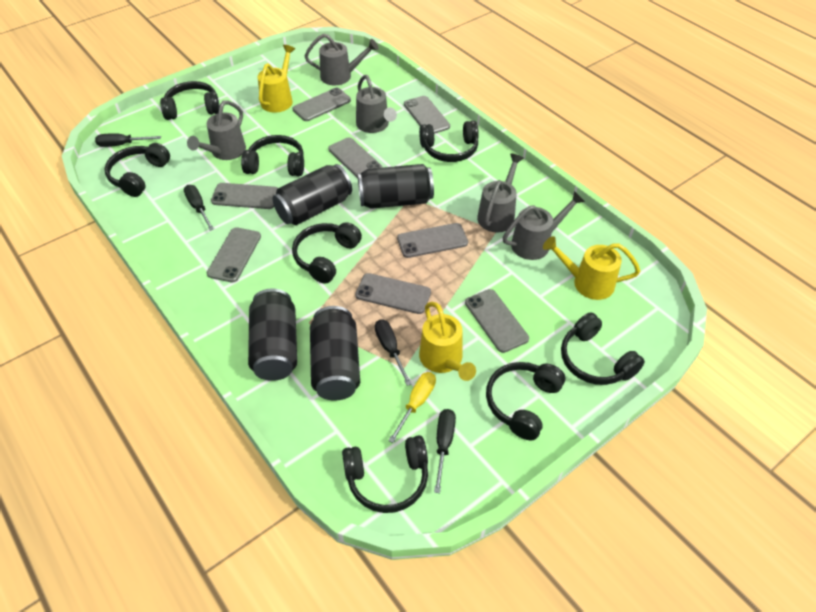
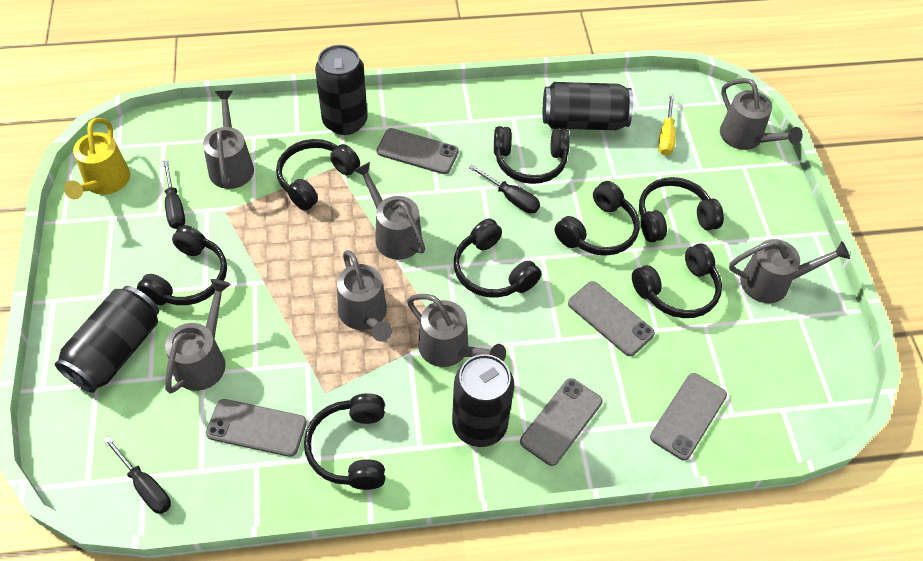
black screwdriver: 4 -> 3
grey phone: 8 -> 5
grey watering can: 5 -> 7
yellow watering can: 3 -> 1

